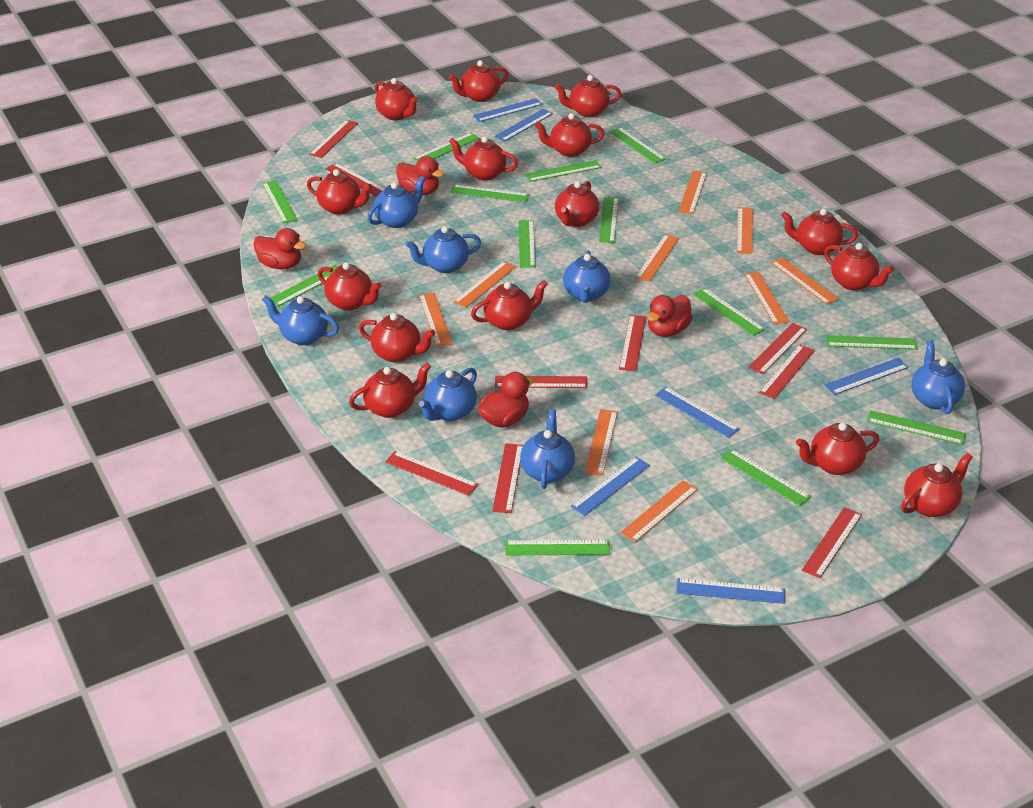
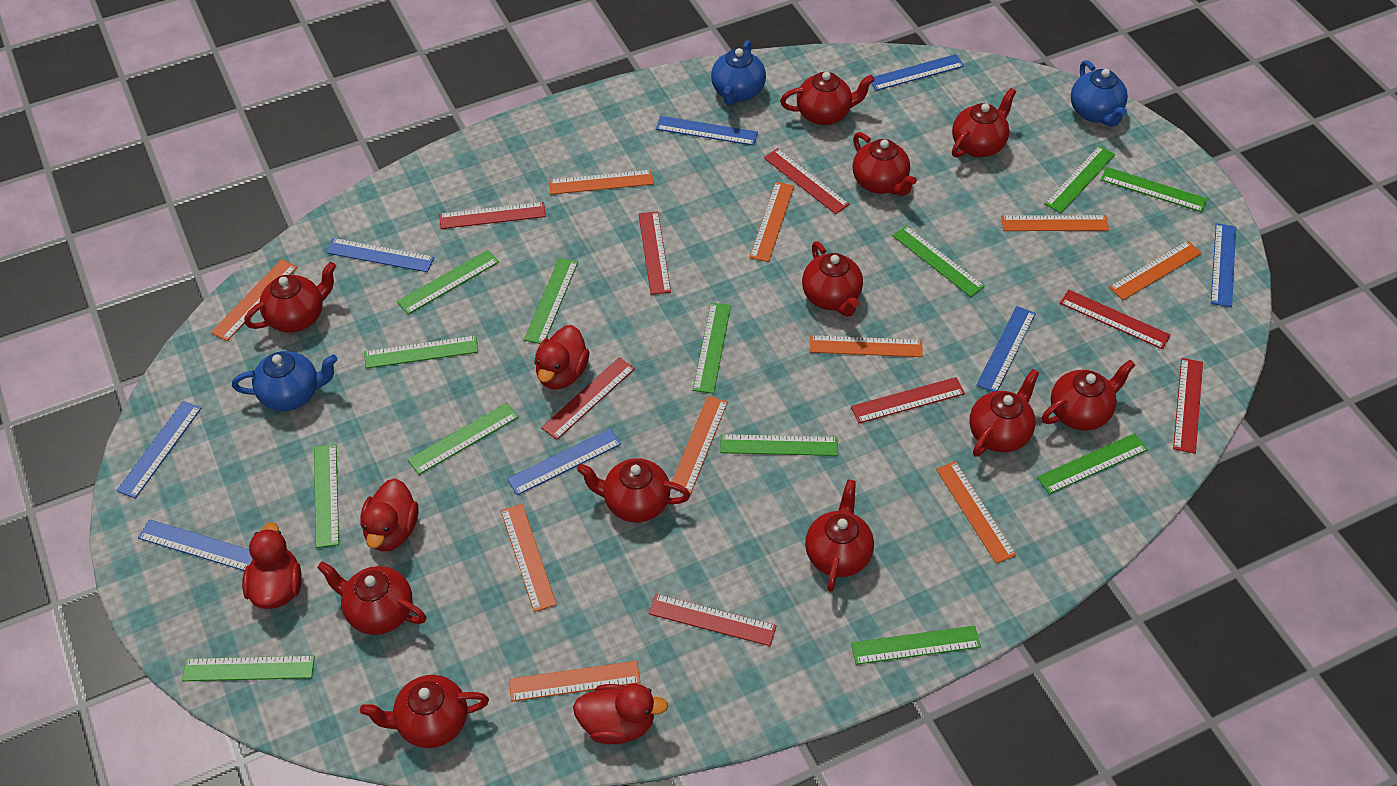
blue ruler: 6 -> 8
blue teapot: 7 -> 3
orange ruler: 9 -> 10
red ruler: 9 -> 8
red teapot: 15 -> 11

